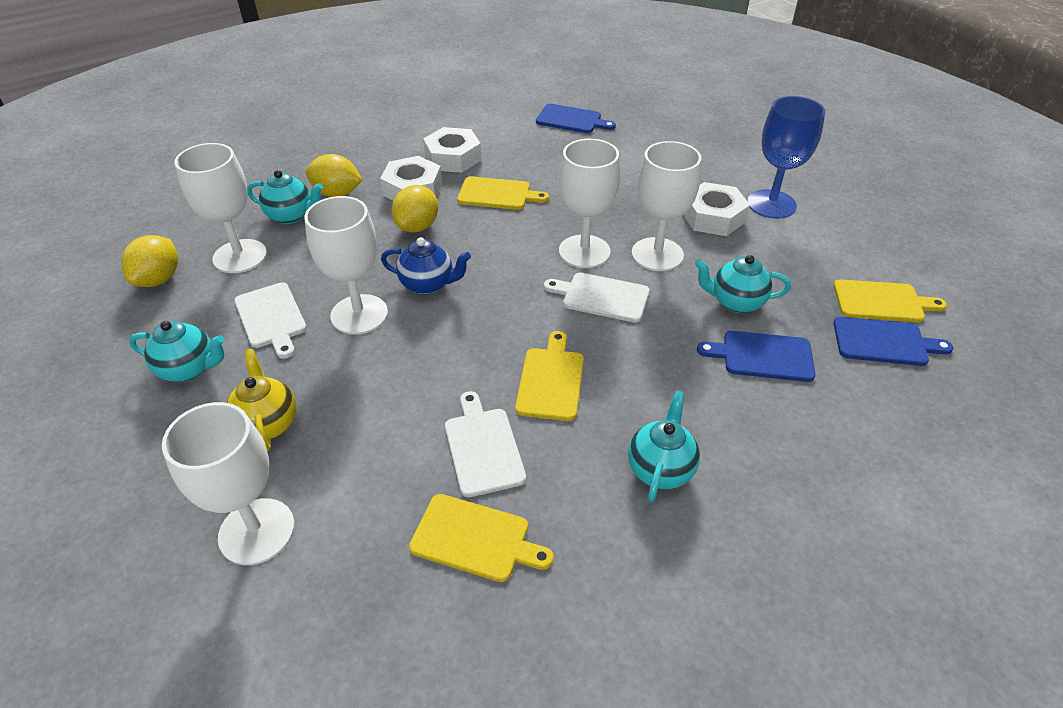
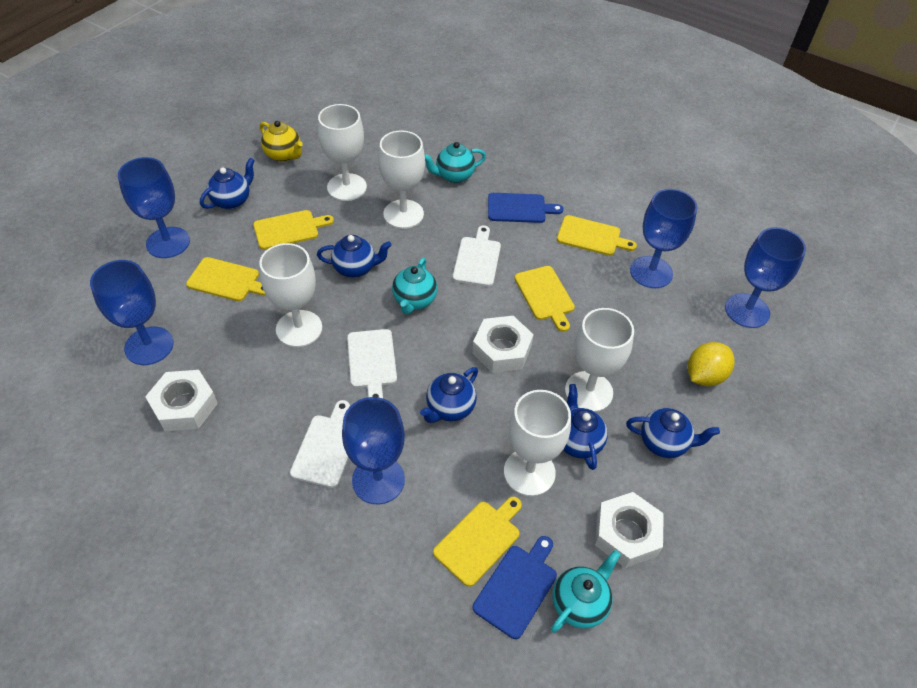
blue cutting board: 3 -> 2
blue goblet: 1 -> 5
blue teapot: 1 -> 5
turquoise teapot: 4 -> 3
yellow cutting board: 4 -> 5
yellow lemon: 3 -> 1

